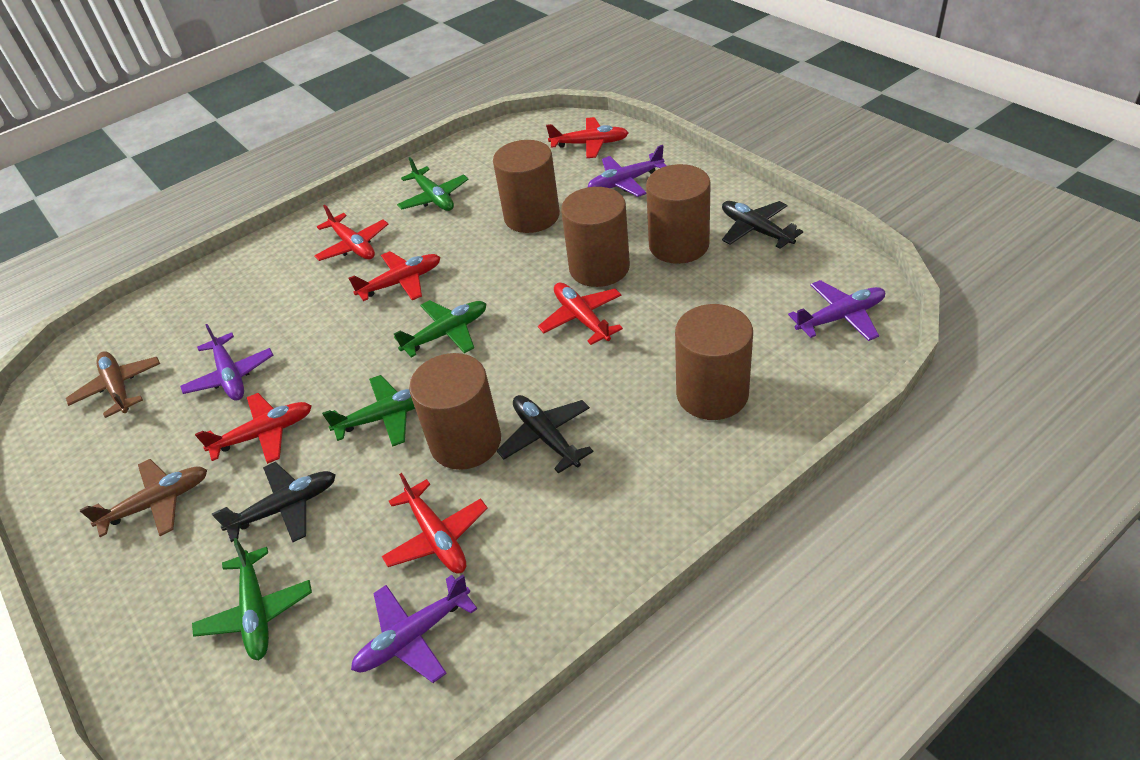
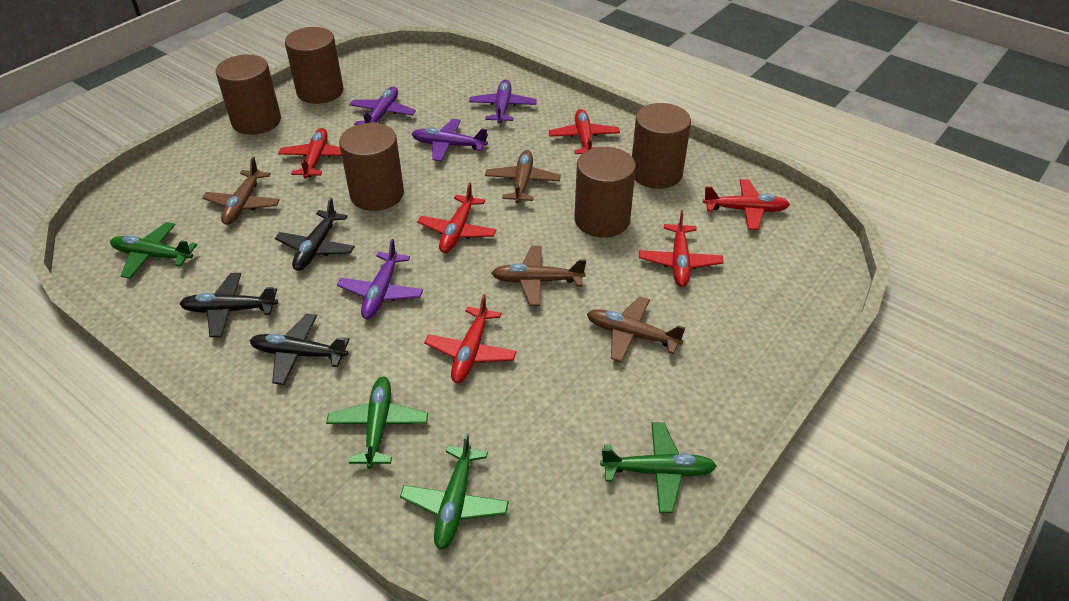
brown plane: 2 -> 4

